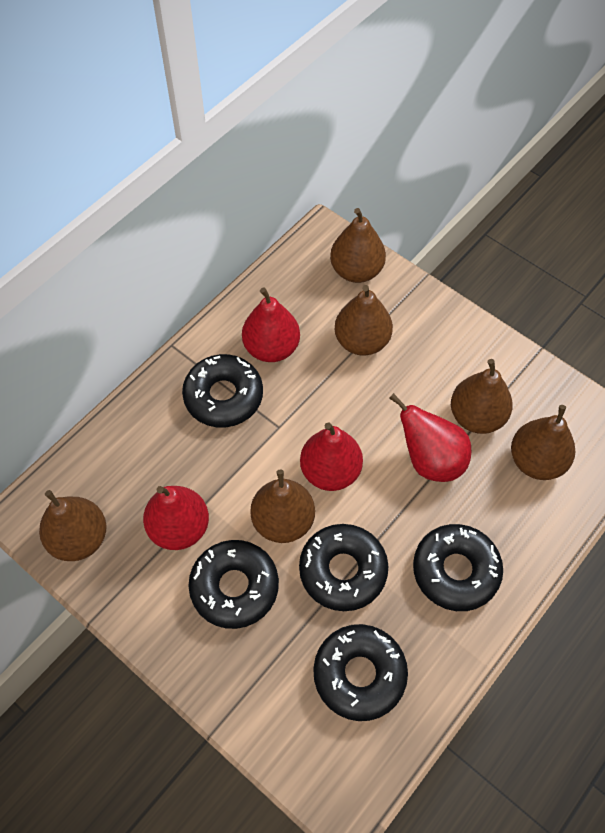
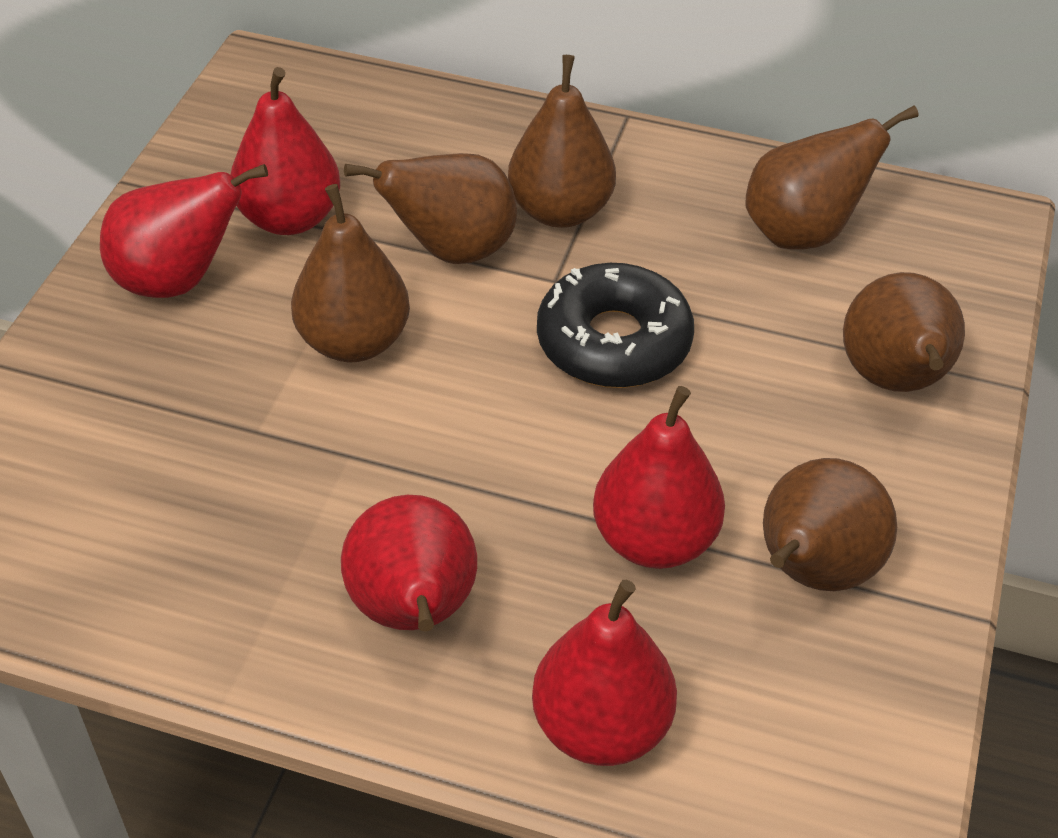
black donut: 5 -> 1
red pear: 4 -> 5

